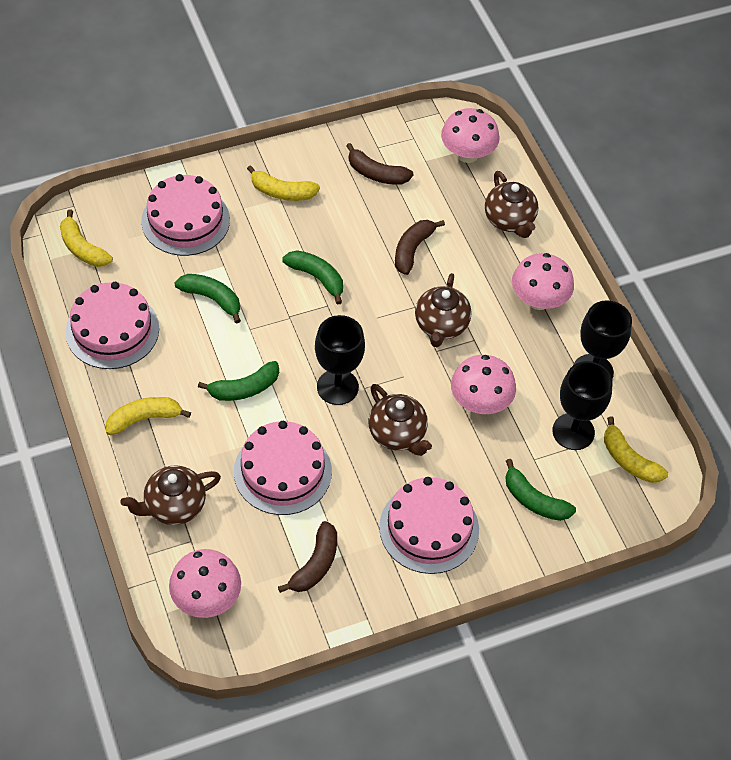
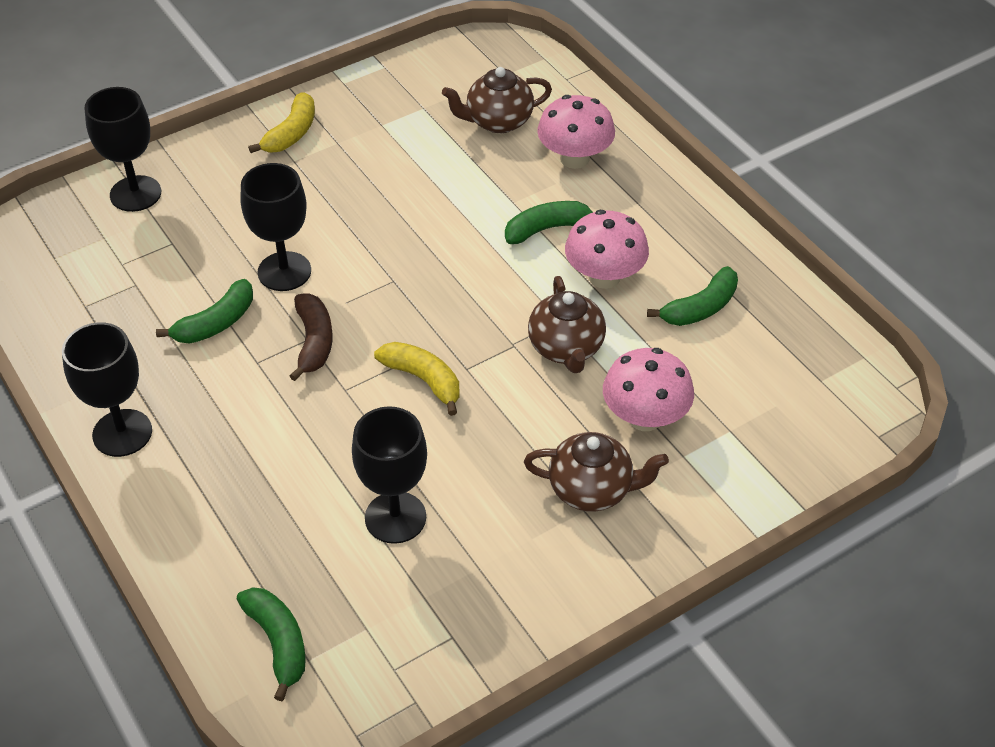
black goblet: 3 -> 4
brown banana: 3 -> 1
brown teapot: 4 -> 3
pink cake: 4 -> 0
pink mushroom: 4 -> 3
yellow banana: 4 -> 2

